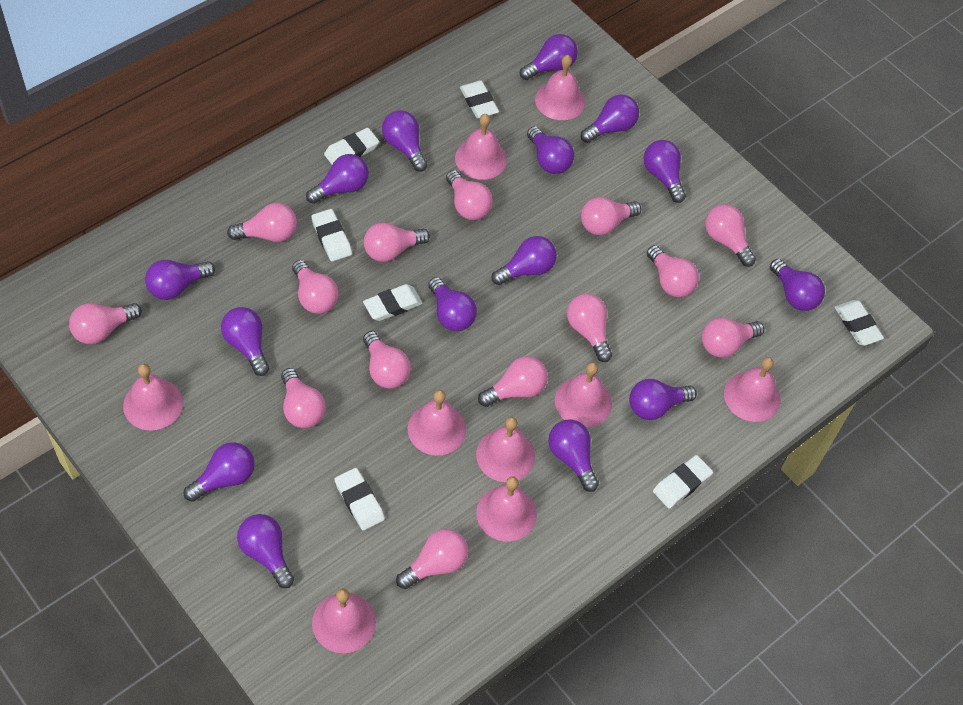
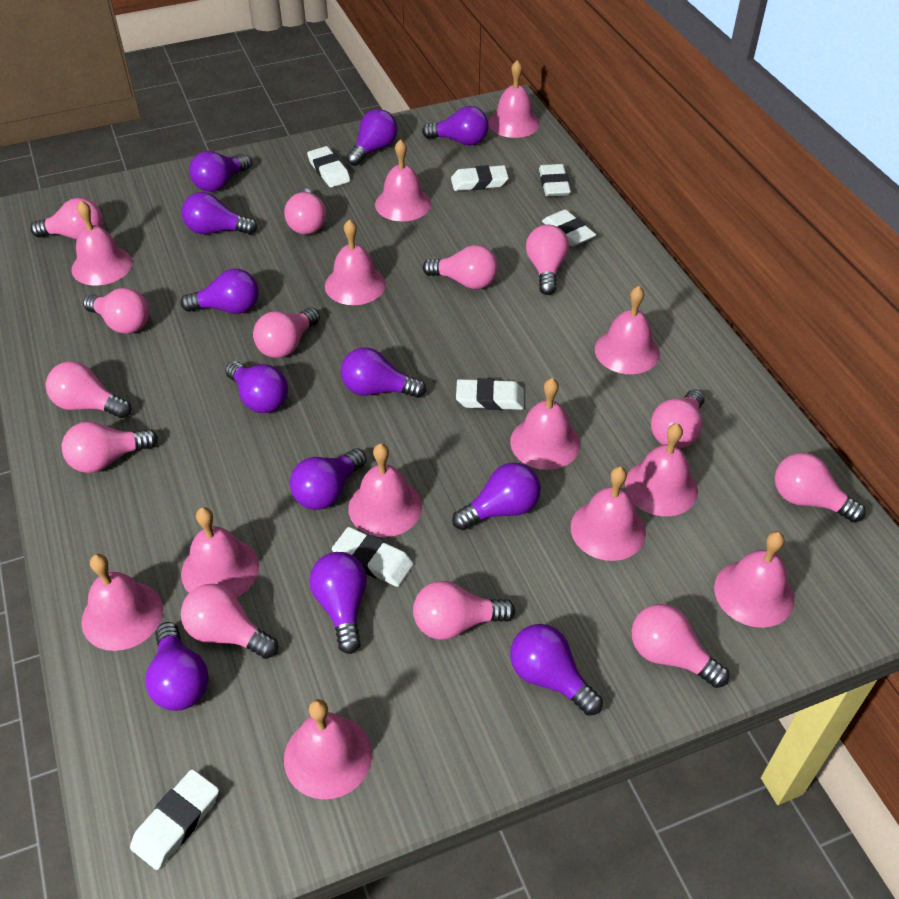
pink bell: 9 -> 13
pink light bulb: 14 -> 13
purple light bulb: 15 -> 12

